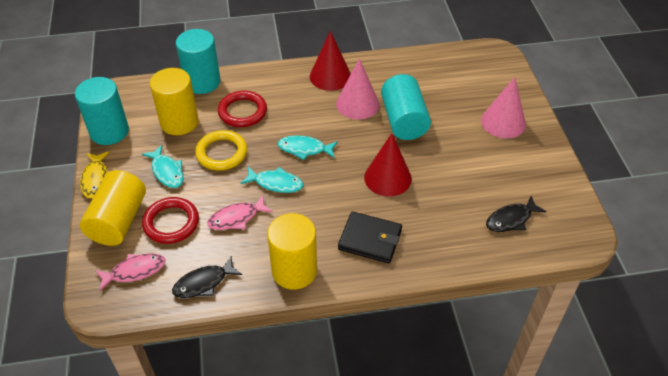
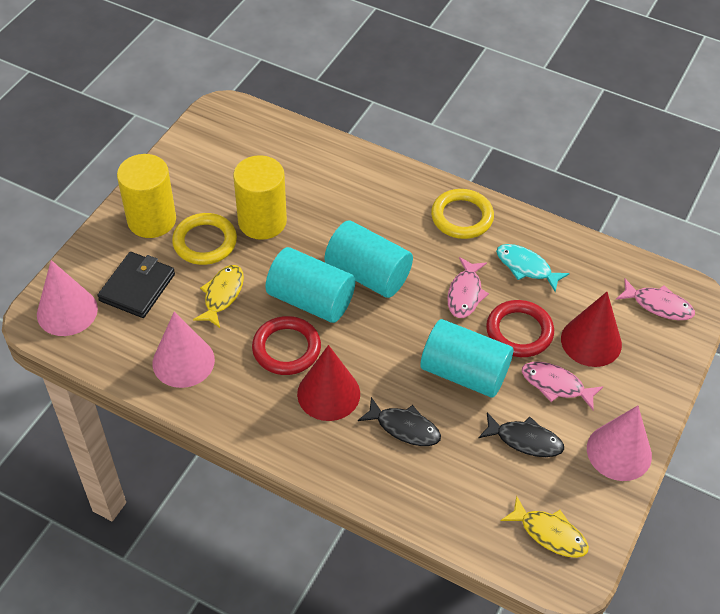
pink cone: 2 -> 3
pink fish: 2 -> 3
turquoise fish: 3 -> 1
yellow cylinder: 3 -> 2
yellow fish: 1 -> 2
yellow ring: 1 -> 2

